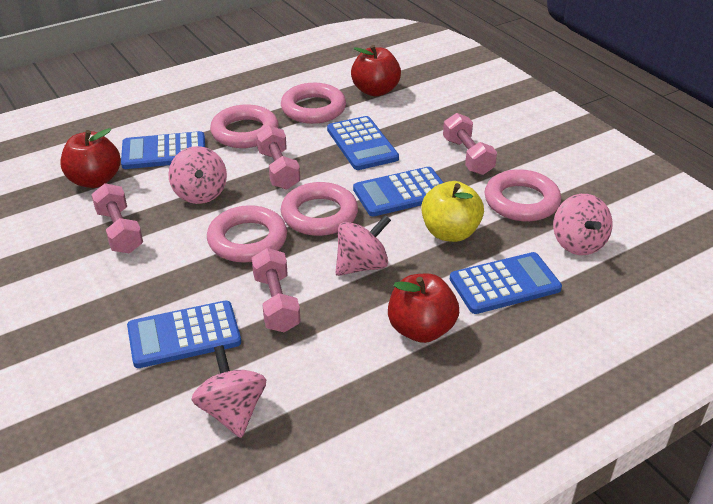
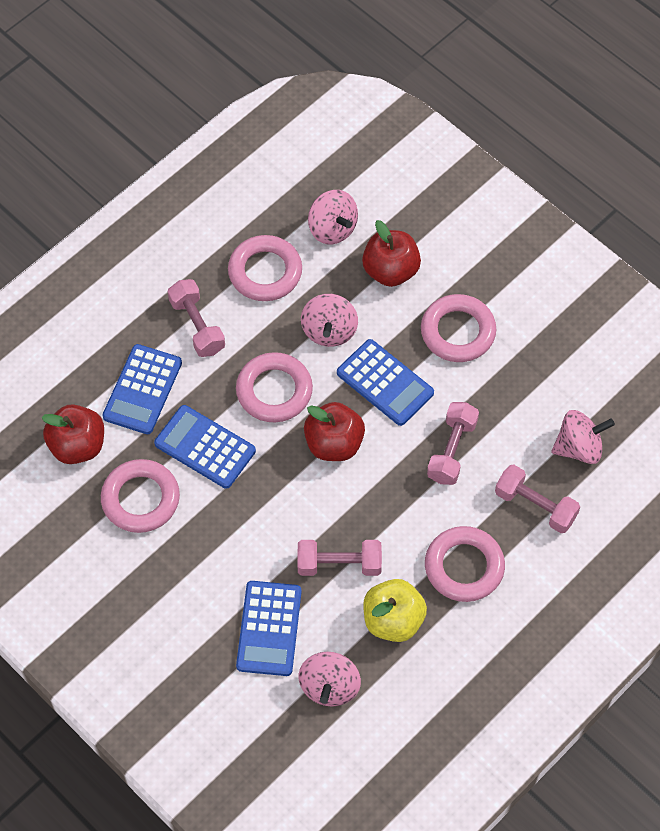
blue calculator: 5 -> 4

